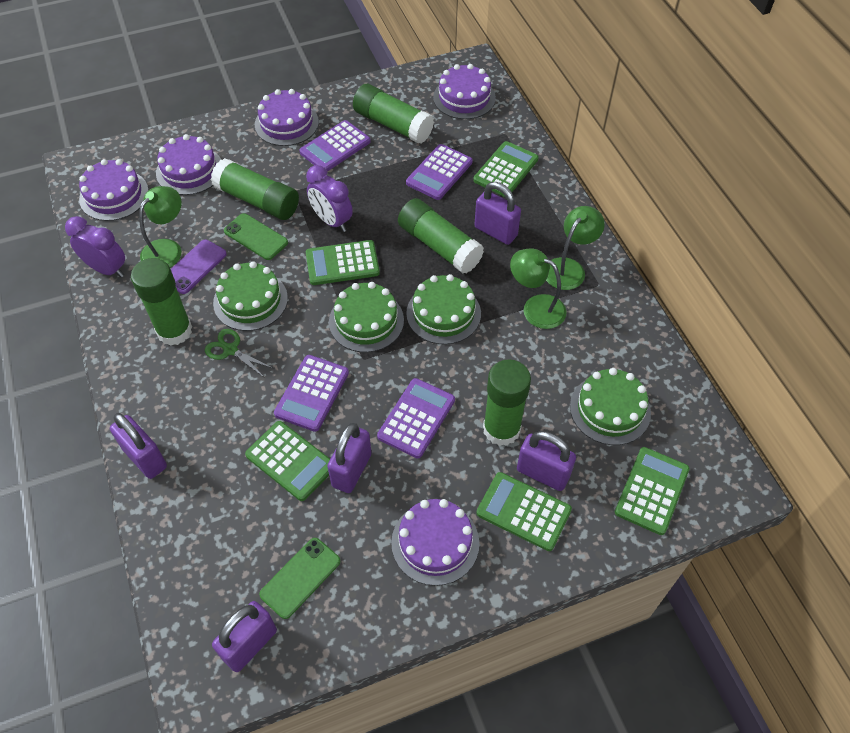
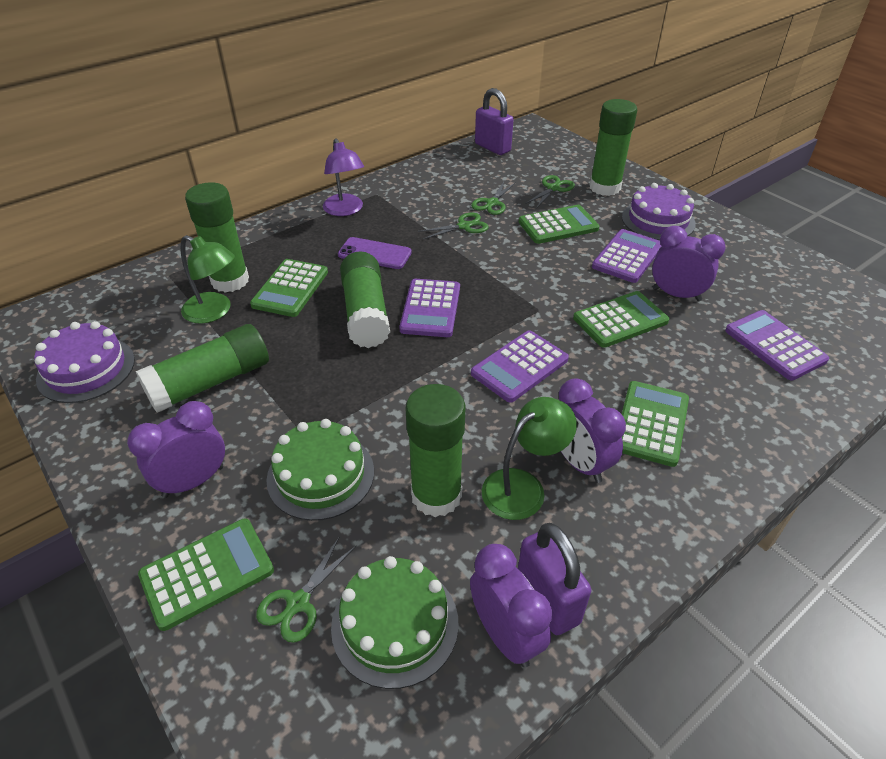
green cake: 4 -> 2
green lamp: 3 -> 2
green phone: 2 -> 0
green scissors: 1 -> 4
purple cake: 5 -> 2
purple clock: 2 -> 4
purple lamp: 0 -> 1
purple padlock: 5 -> 2

